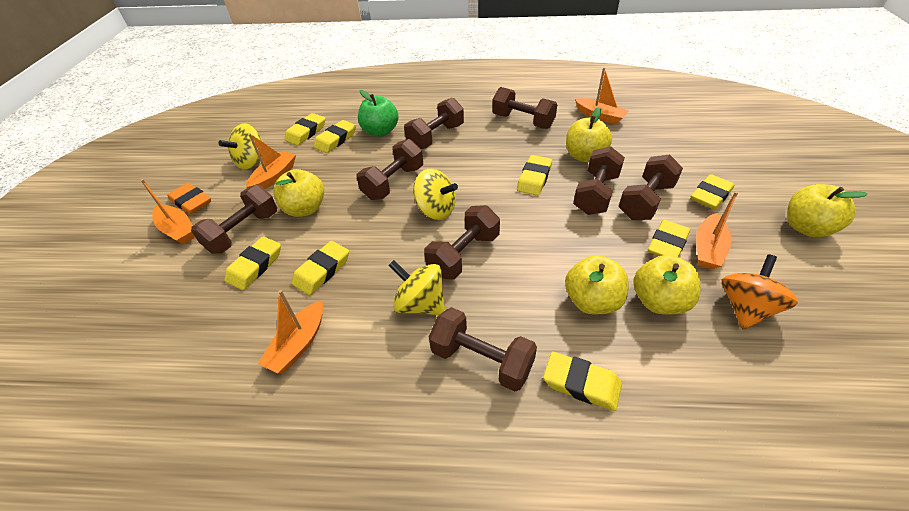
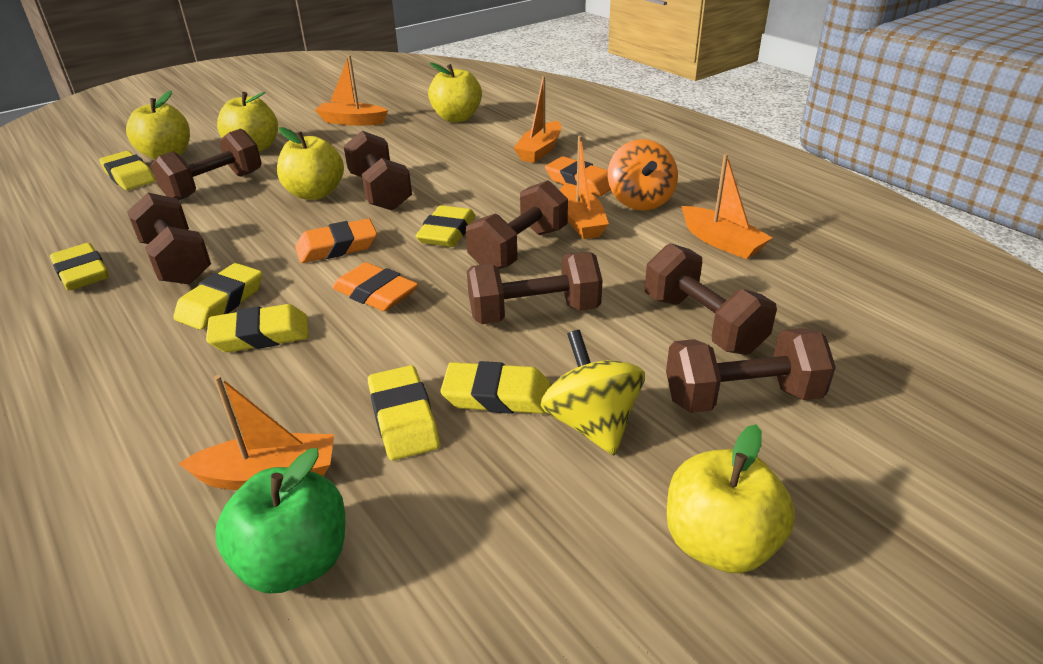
brown dumbbell: 8 -> 7
orange eraser: 1 -> 3
yellow eraser: 8 -> 7
yellow spinning top: 3 -> 1

